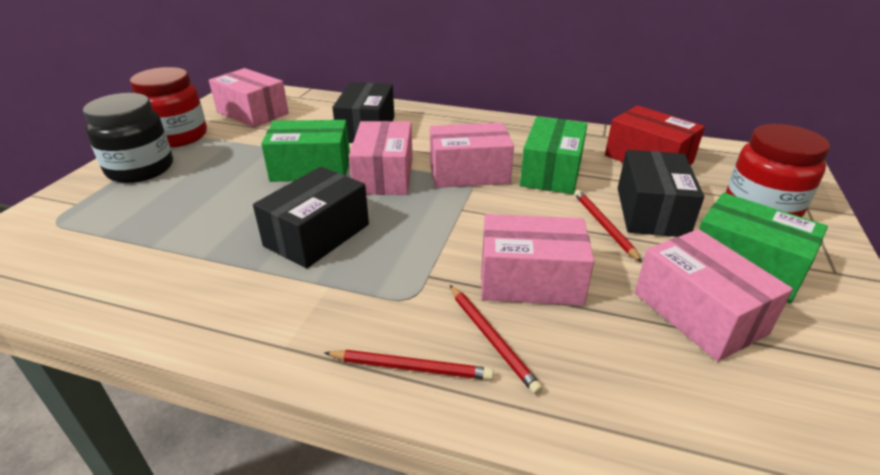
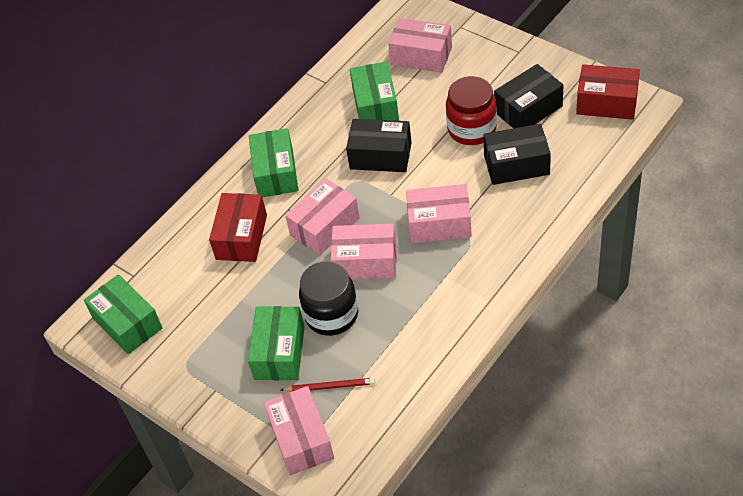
green box: 3 -> 4
red box: 1 -> 2
red jar: 2 -> 1
red pencil: 3 -> 1

